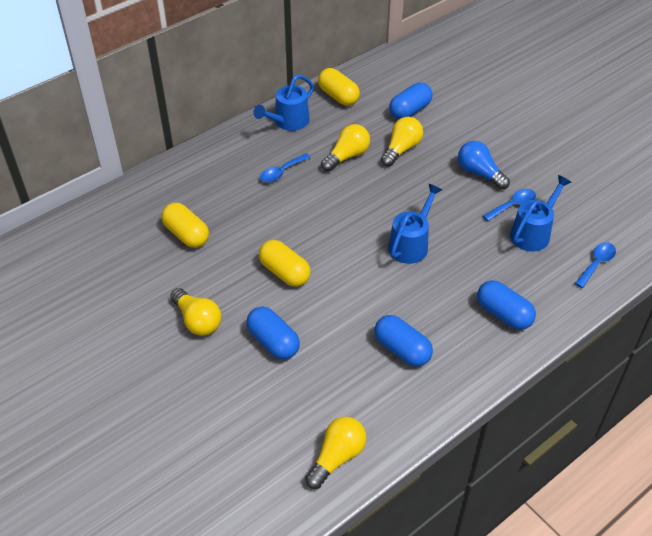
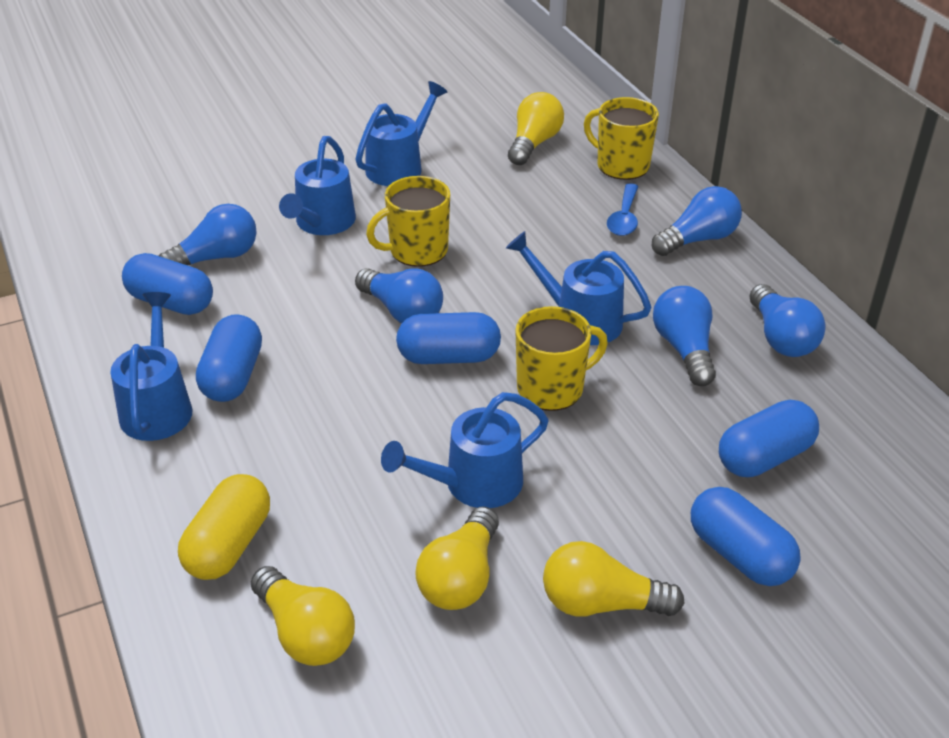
blue capsule: 4 -> 5
blue light bulb: 1 -> 5
blue spoon: 3 -> 1
blue watering can: 3 -> 5
yellow capsule: 3 -> 1
yellow mug: 0 -> 3

